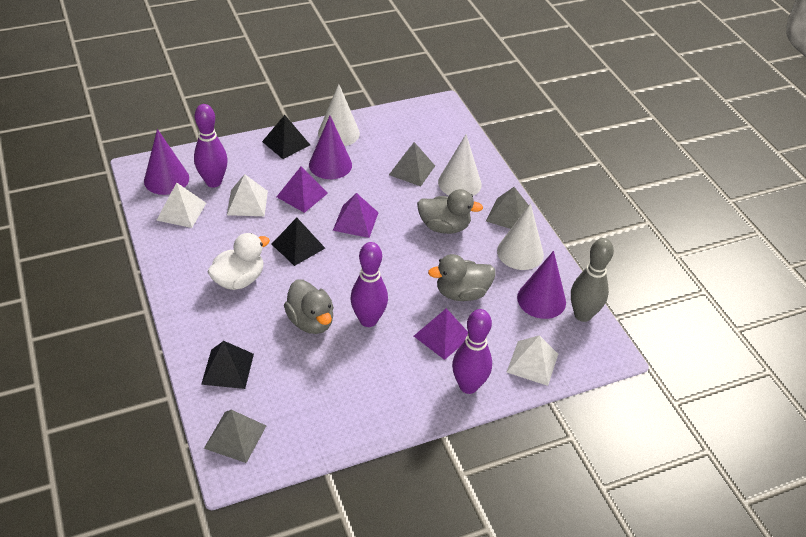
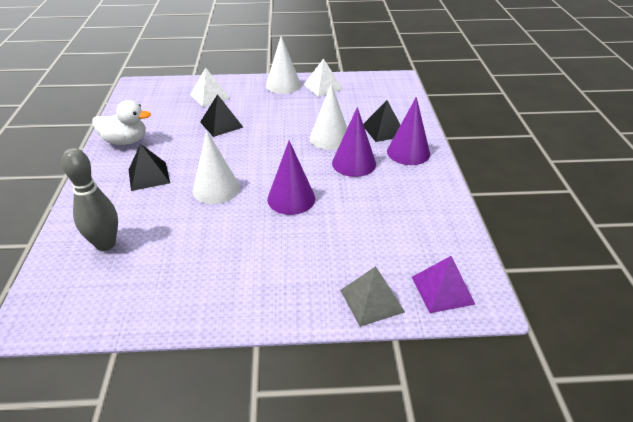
grey duck: 3 -> 0
grey pyramid: 3 -> 1
purple bowling pin: 3 -> 0
purple pyramid: 3 -> 1
white pyramid: 3 -> 2

